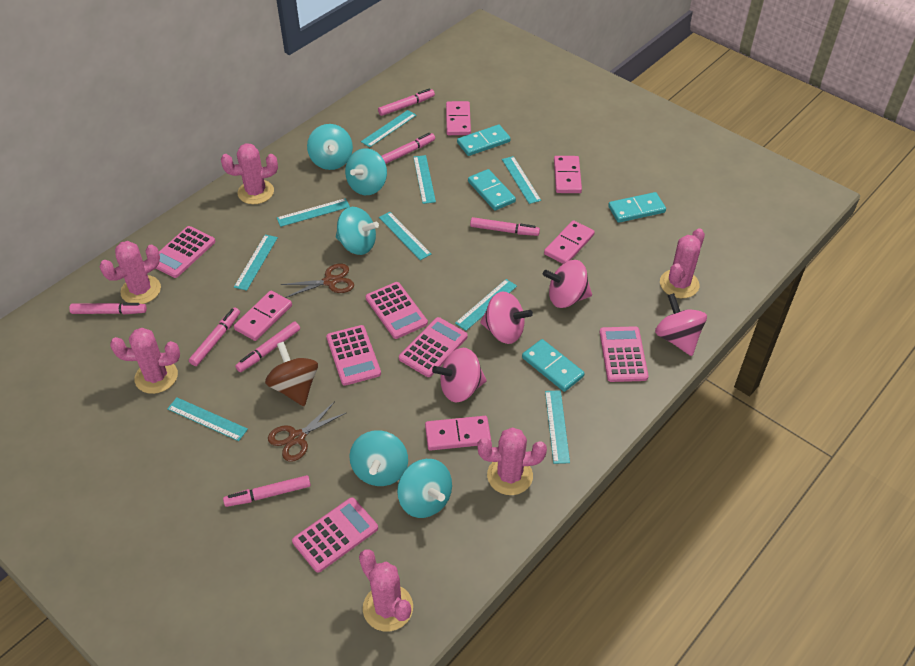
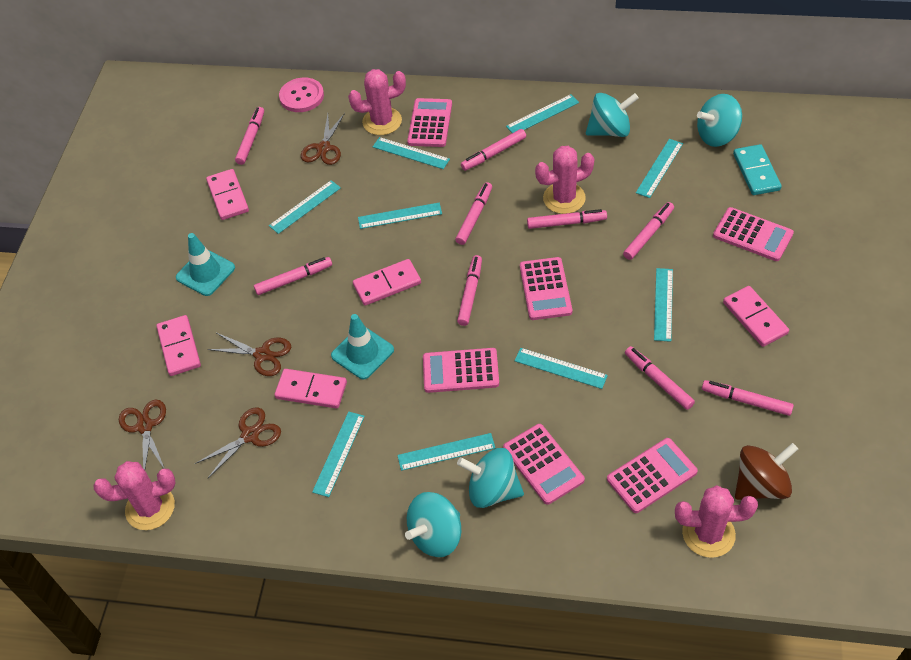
brown scissors: 2 -> 4
pink button: 0 -> 1
pink cactus: 6 -> 4
pink marker: 7 -> 9
pink spinning top: 4 -> 0
turquoise domino: 4 -> 1
turquoise spinning top: 5 -> 4
turquoise traffic cone: 0 -> 2

